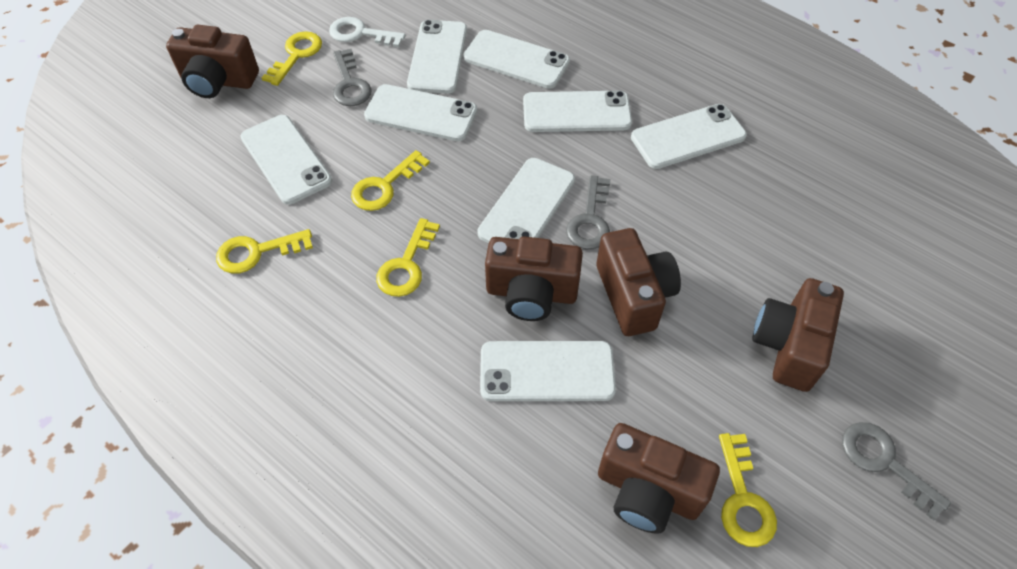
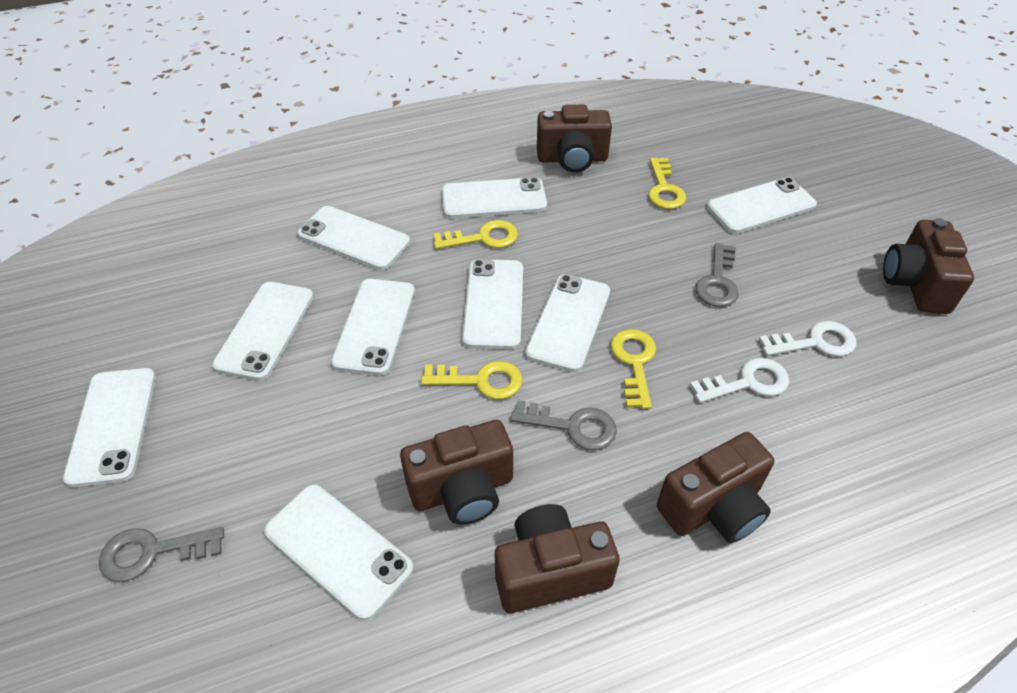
white key: 1 -> 2
white phone: 8 -> 9
yellow key: 5 -> 4

